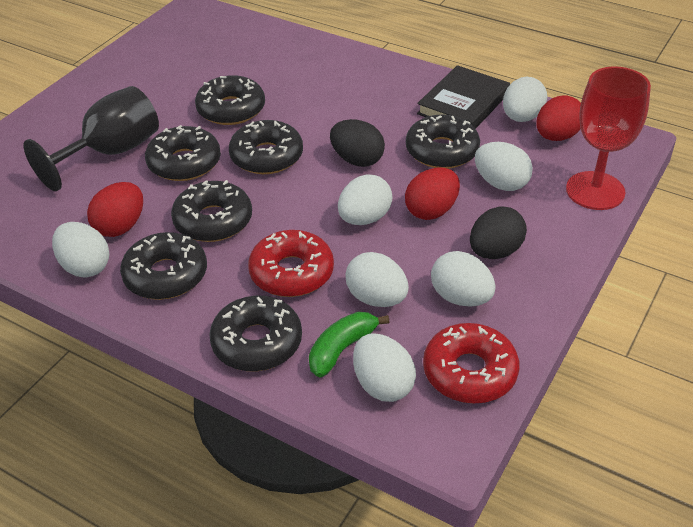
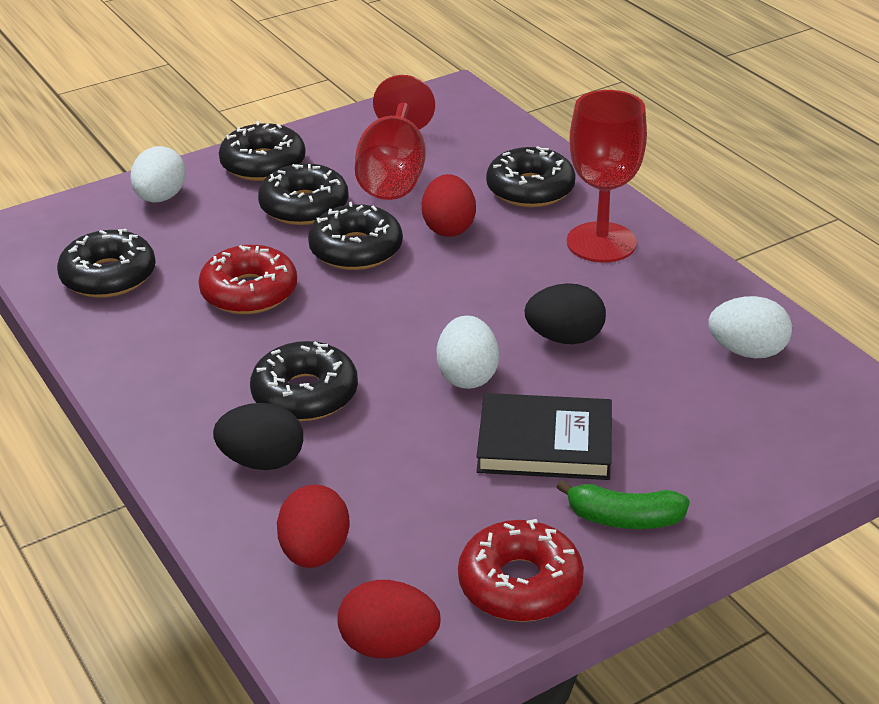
black donut: 7 -> 6
black goblet: 1 -> 0
red goblet: 1 -> 2
white egg: 7 -> 3

